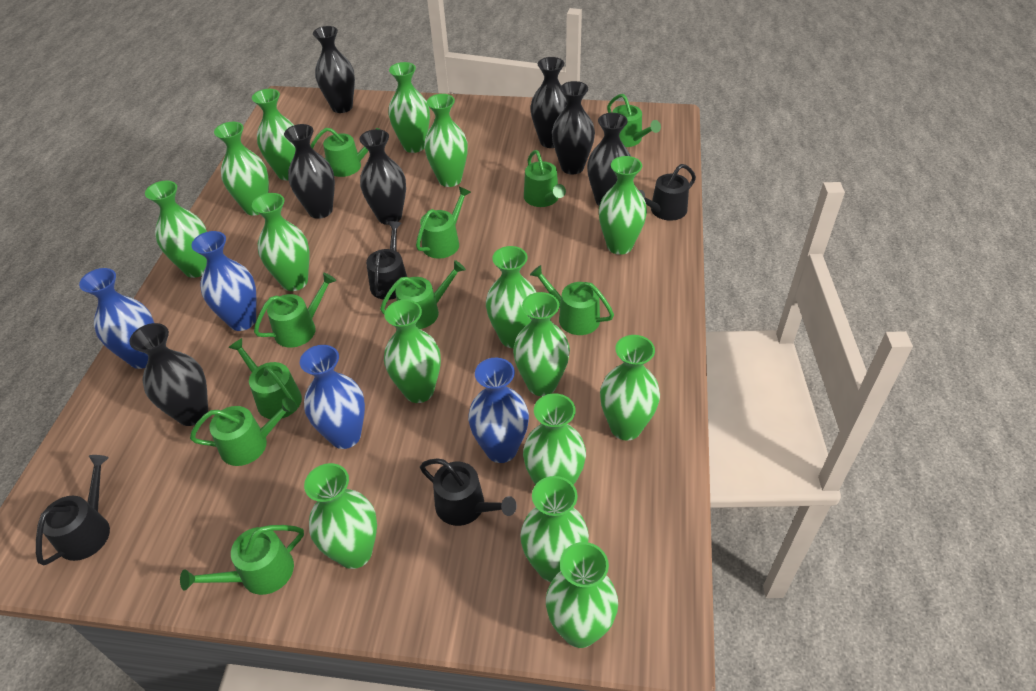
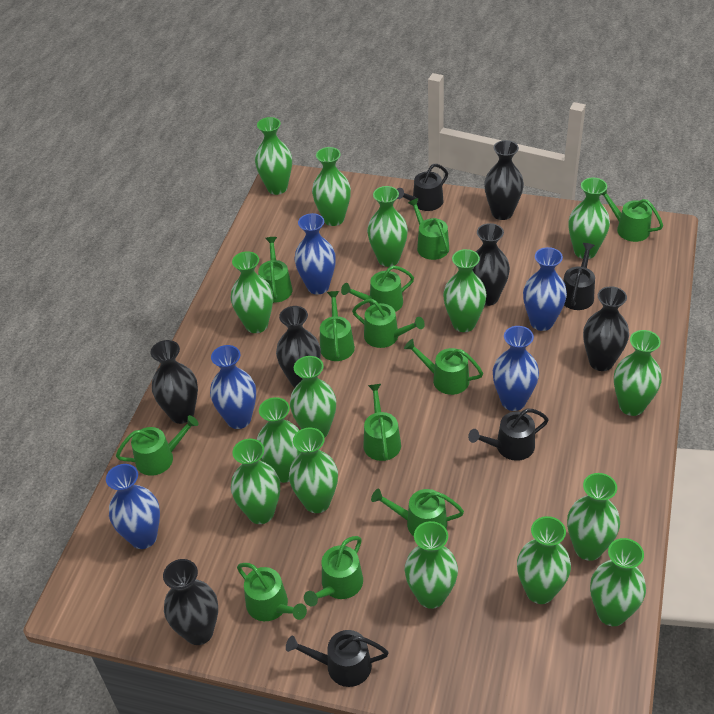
black vase: 7 -> 6
blue vase: 4 -> 5
green watering can: 10 -> 12

